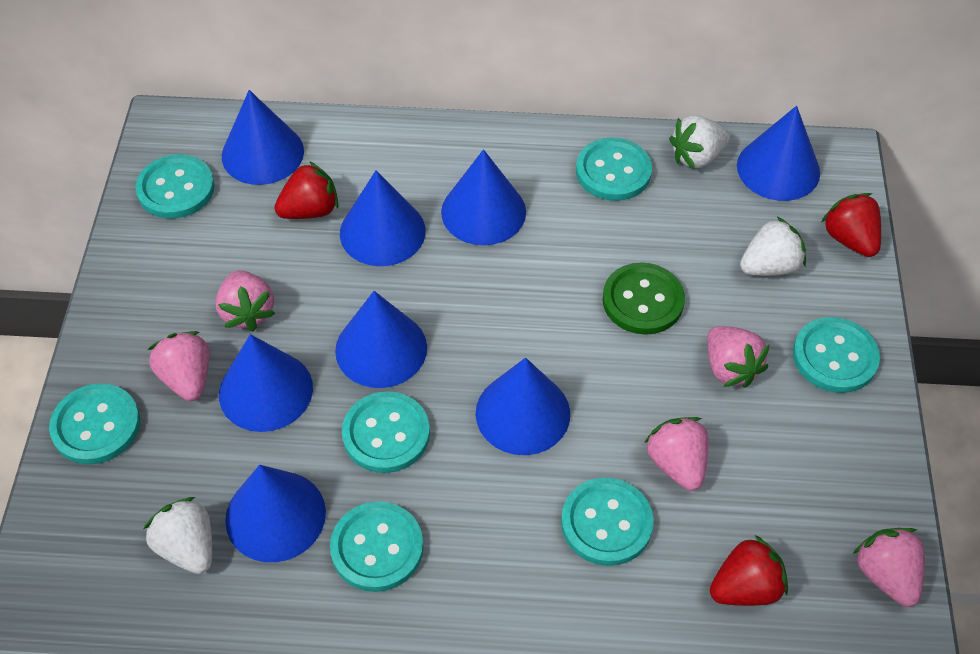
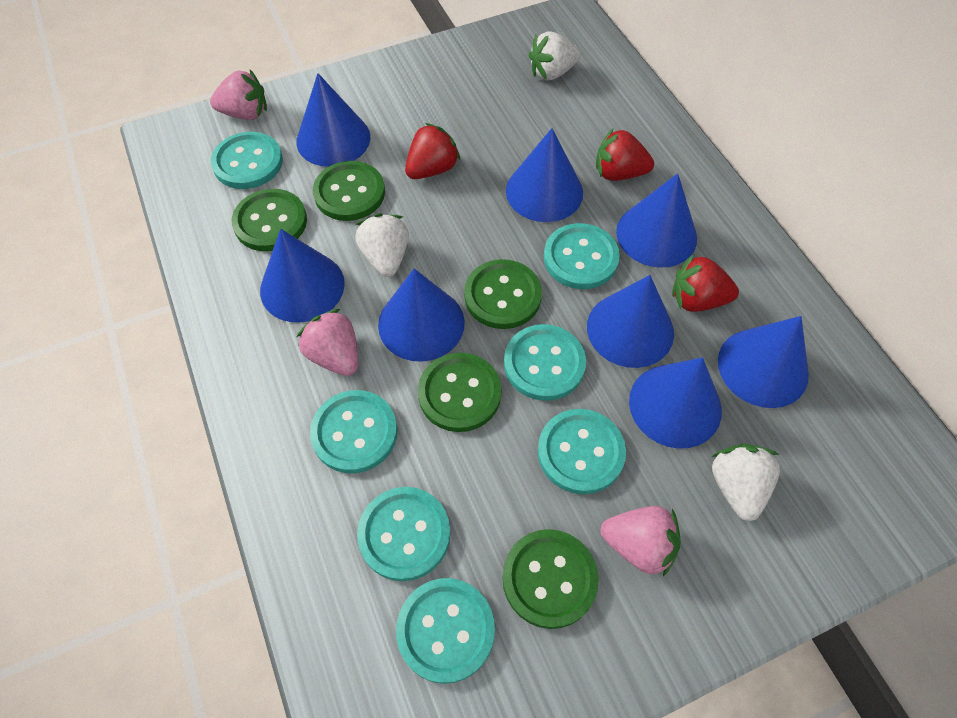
green button: 1 -> 5
pink strawberry: 5 -> 3

